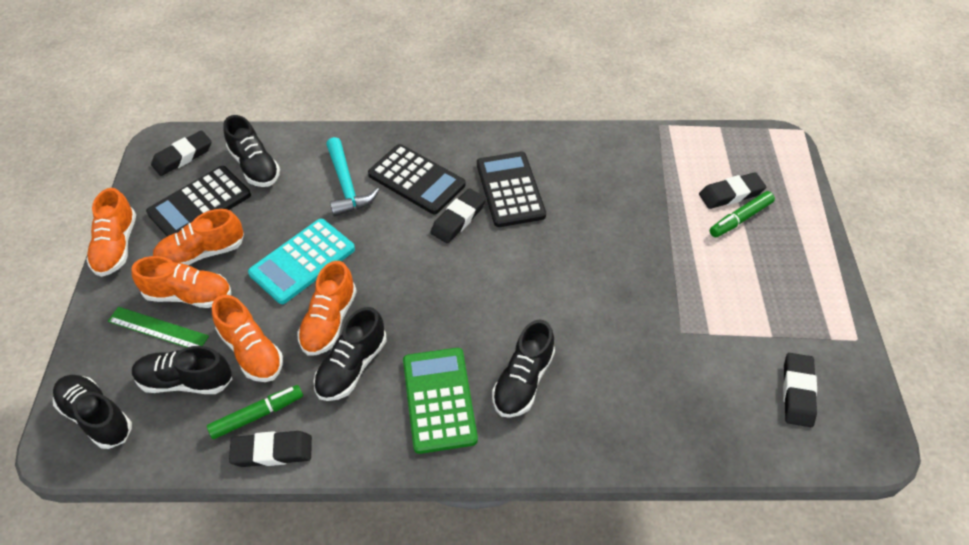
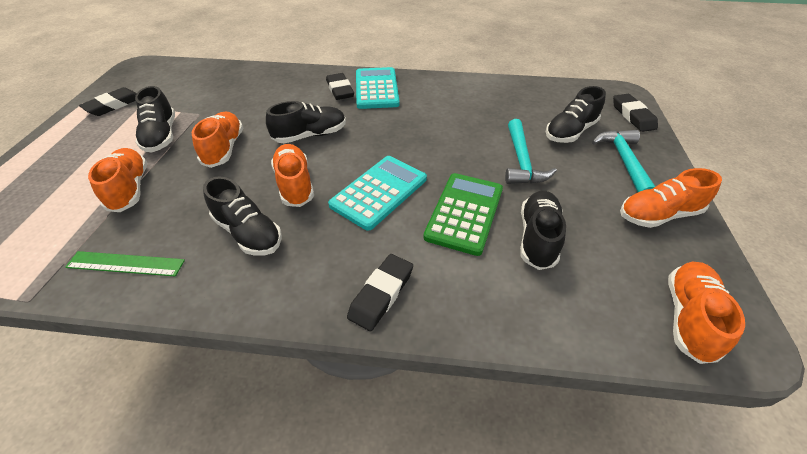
black calculator: 3 -> 0
black eraser: 5 -> 4
green marker: 2 -> 0
turquoise calculator: 1 -> 2
turquoise hammer: 1 -> 2

